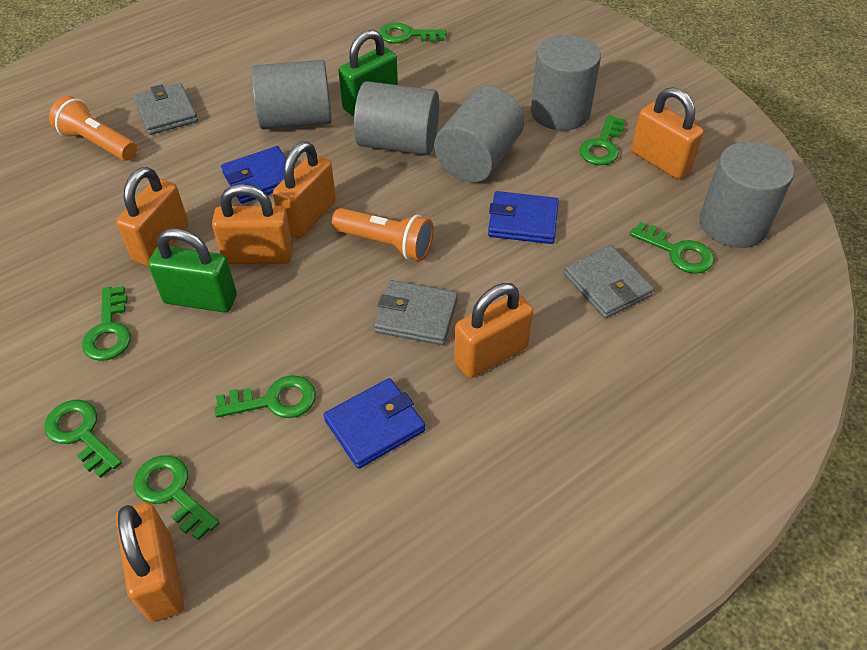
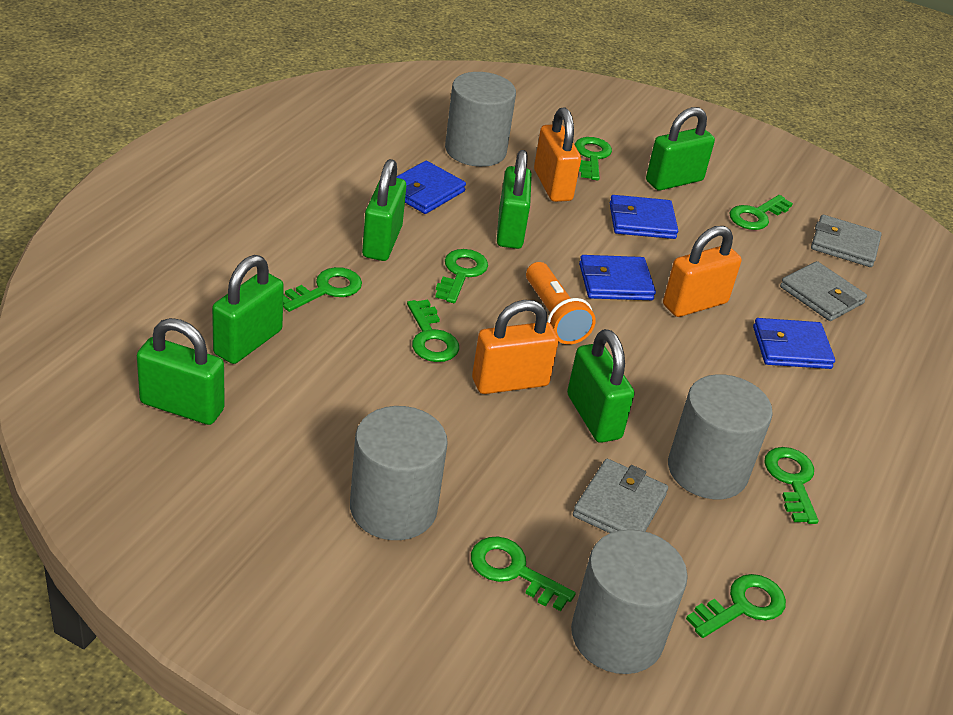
blue wallet: 3 -> 4
green key: 7 -> 8
green padlock: 2 -> 6
grey cylinder: 5 -> 4
orange flashlight: 2 -> 1
orange padlock: 6 -> 3

